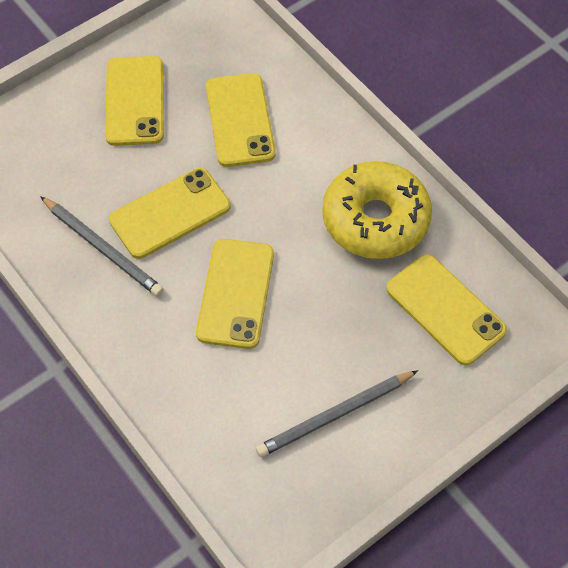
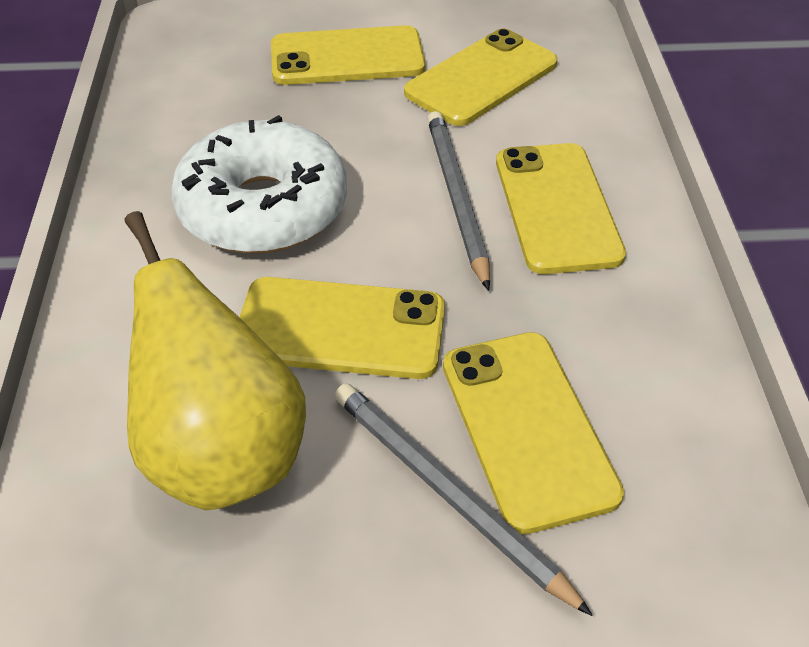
white donut: 0 -> 1
yellow donut: 1 -> 0
yellow pear: 0 -> 1

